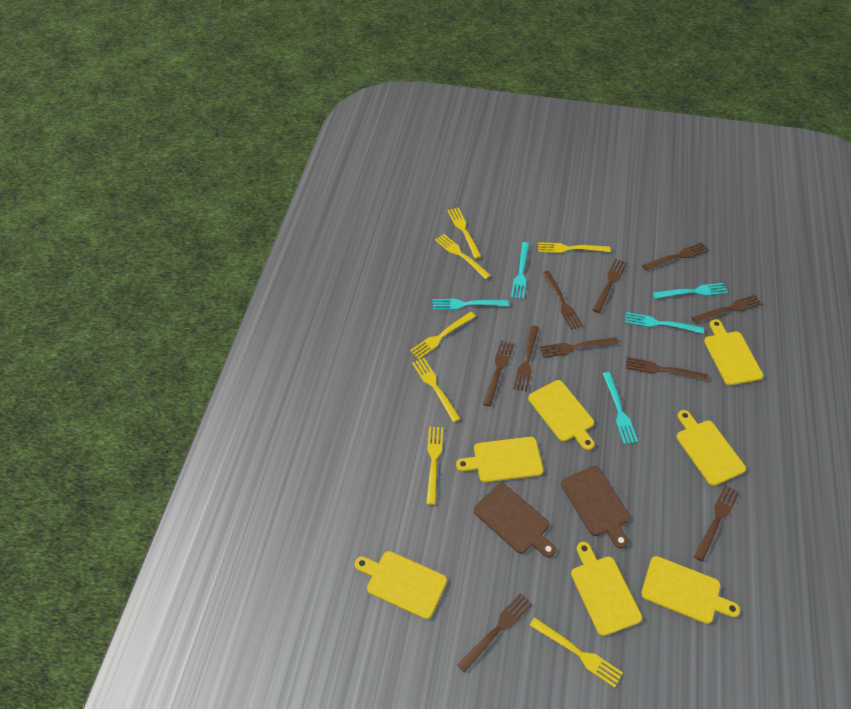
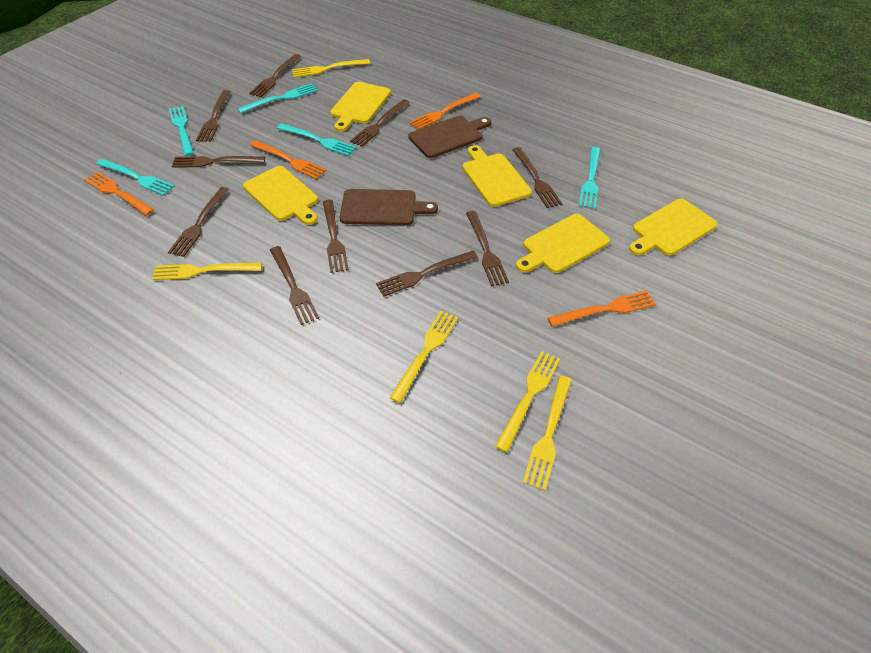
orange fork: 0 -> 4
yellow cutting board: 7 -> 5
yellow fork: 7 -> 5

